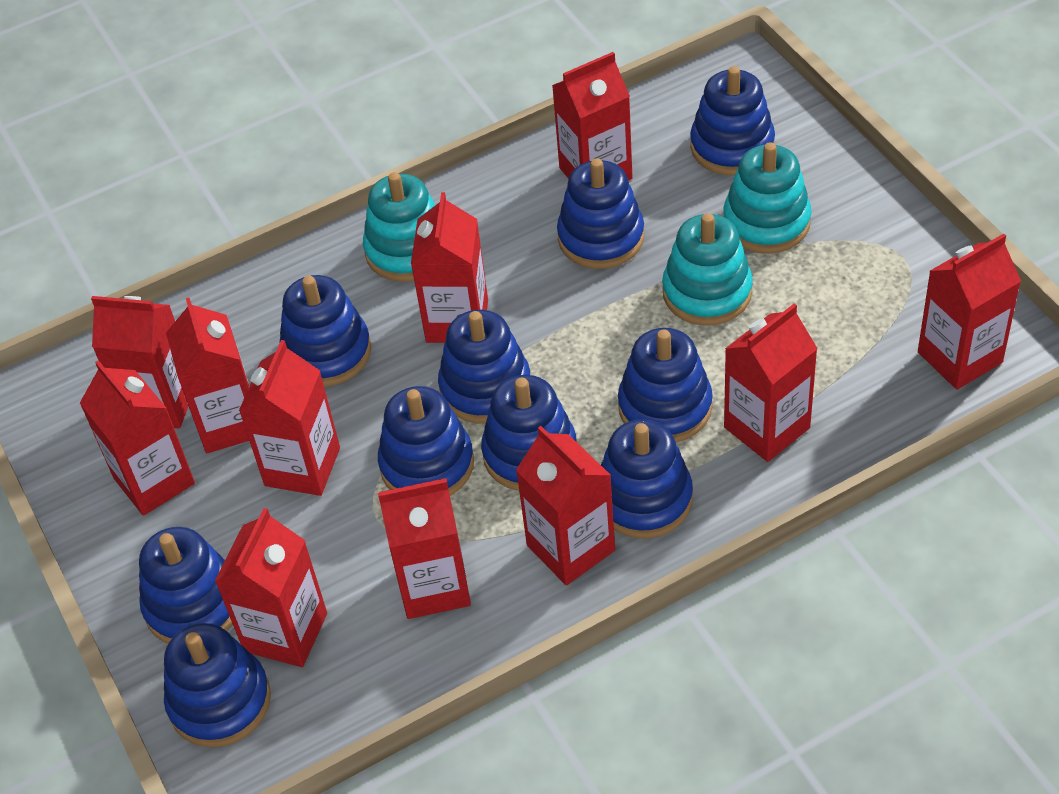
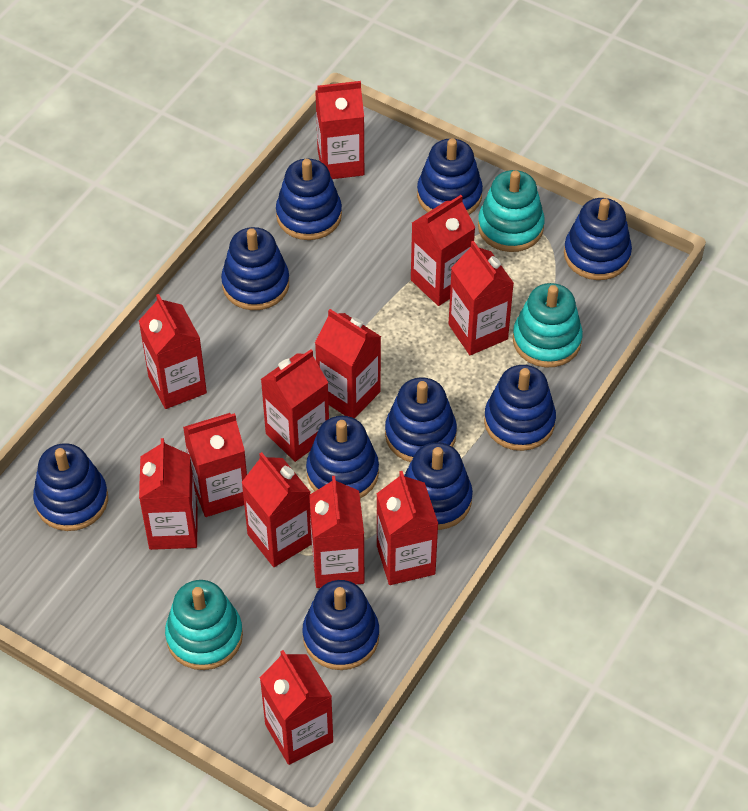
red carton: 11 -> 12

